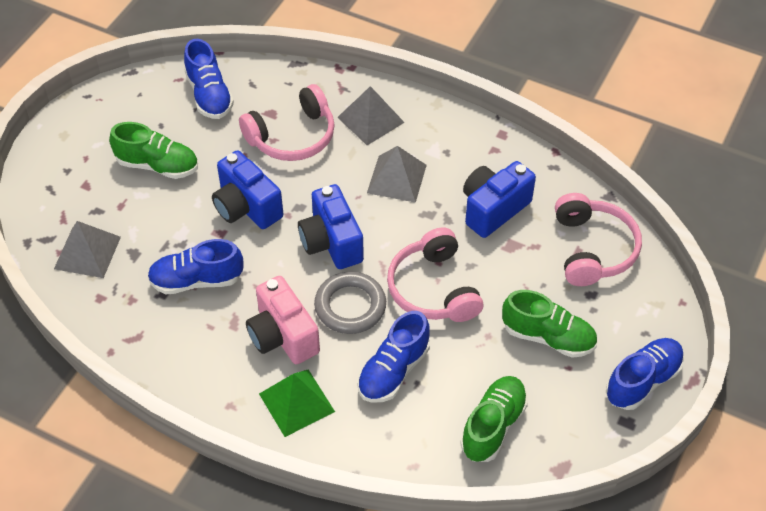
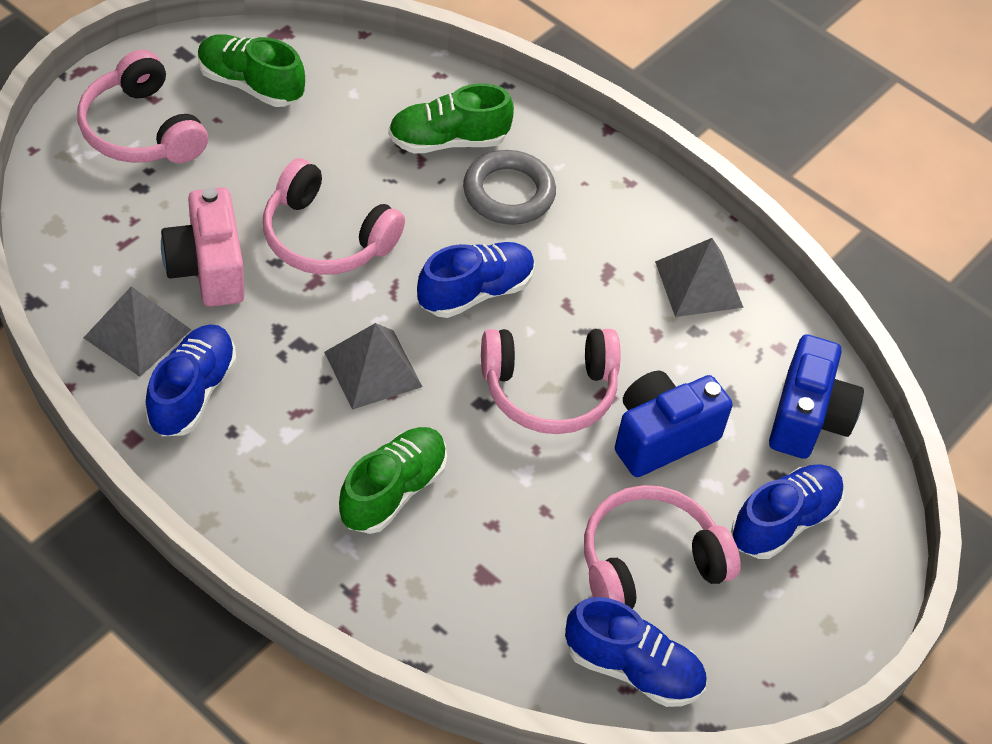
blue camera: 3 -> 2
green pyramid: 1 -> 0
pink headphones: 3 -> 4

